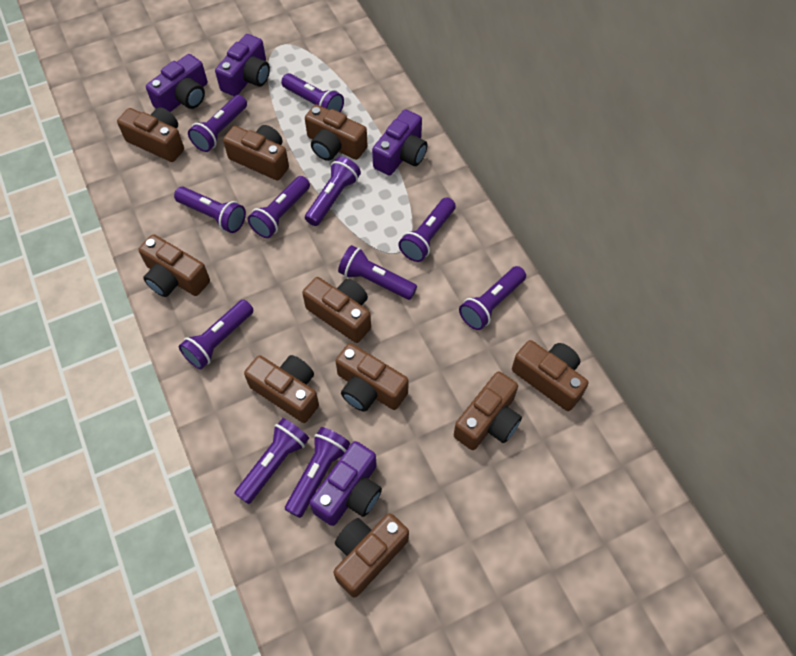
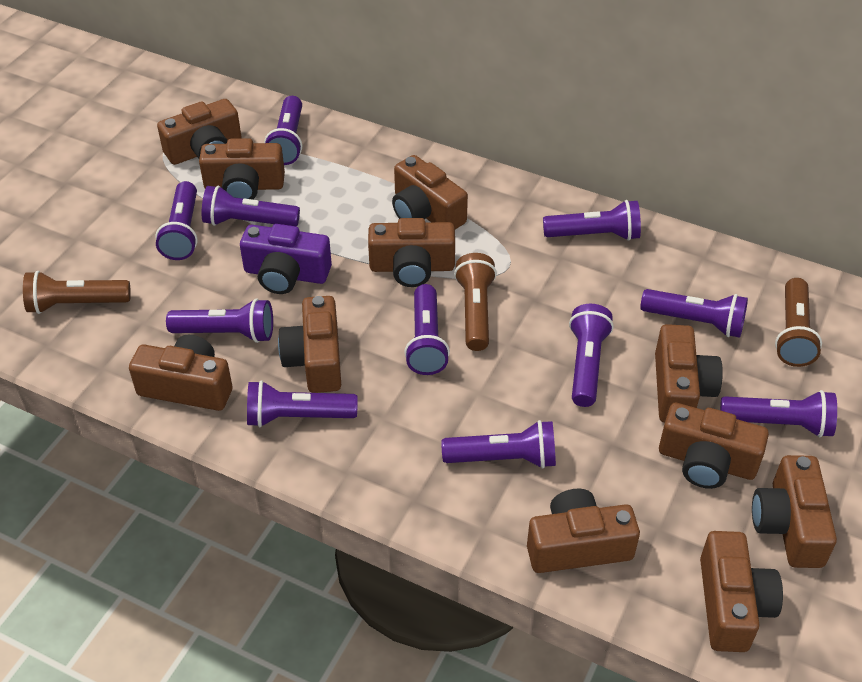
brown camera: 10 -> 11
brown flashlight: 0 -> 3
purple camera: 4 -> 1

